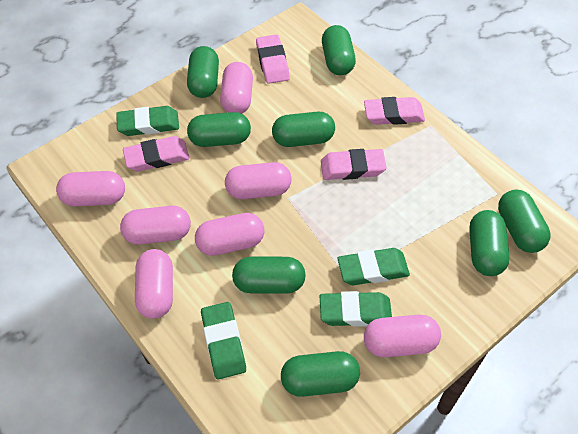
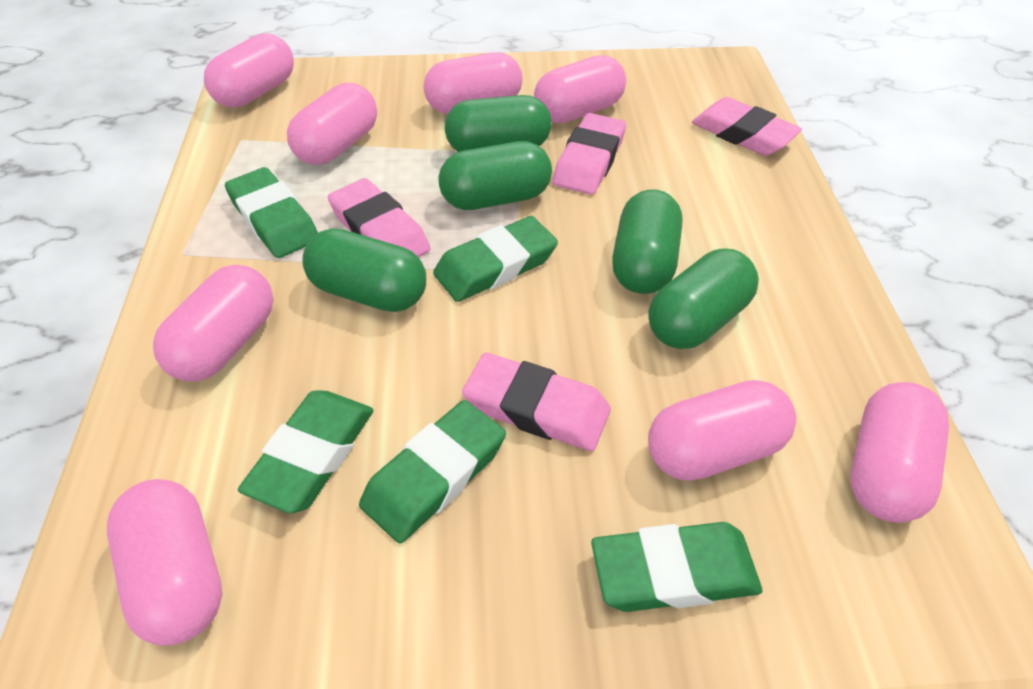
green capsule: 8 -> 5
green eraser: 4 -> 5
pink capsule: 7 -> 8

